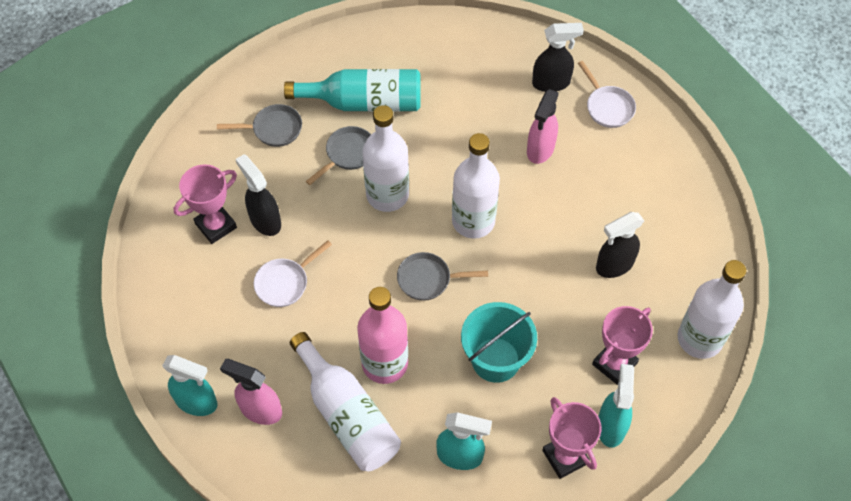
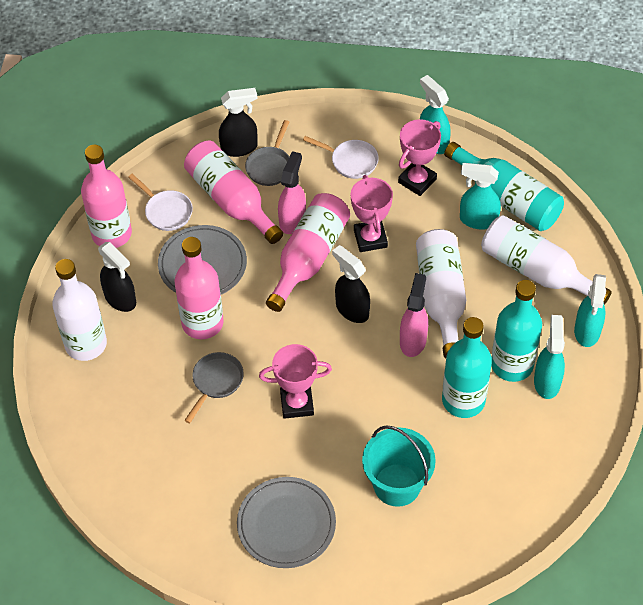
grey pan: 3 -> 2
grey plate: 0 -> 2
pink bottle: 1 -> 4
turquoise bottle: 1 -> 3
turquoise spray bottle: 3 -> 4
white bottle: 4 -> 3

